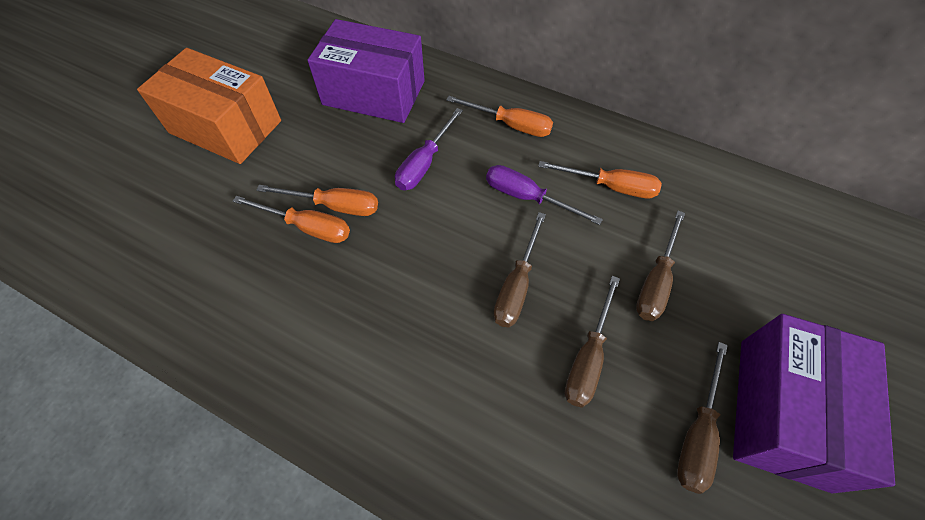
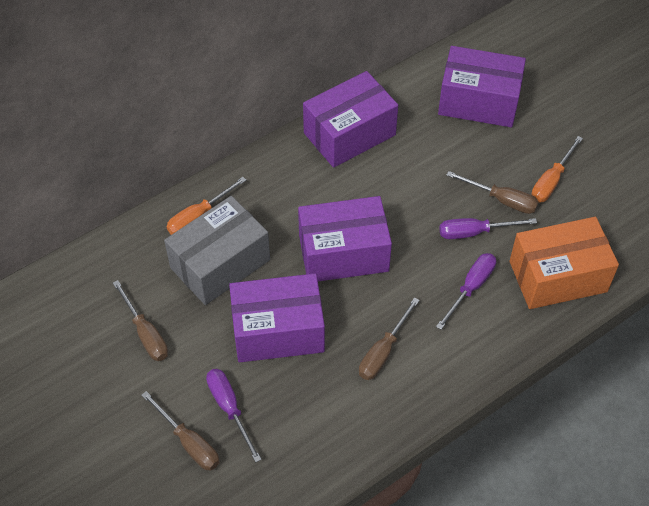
grey box: 0 -> 1
orange screwdriver: 4 -> 2
purple box: 2 -> 4
purple screwdriver: 2 -> 3

